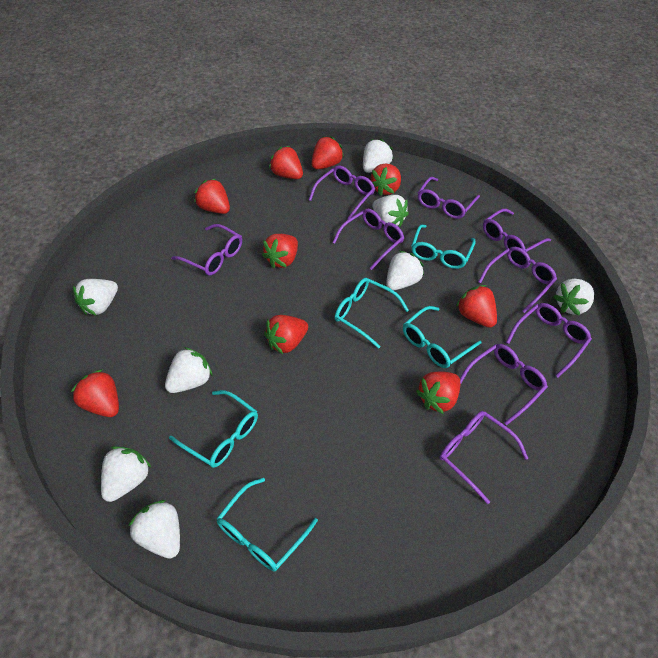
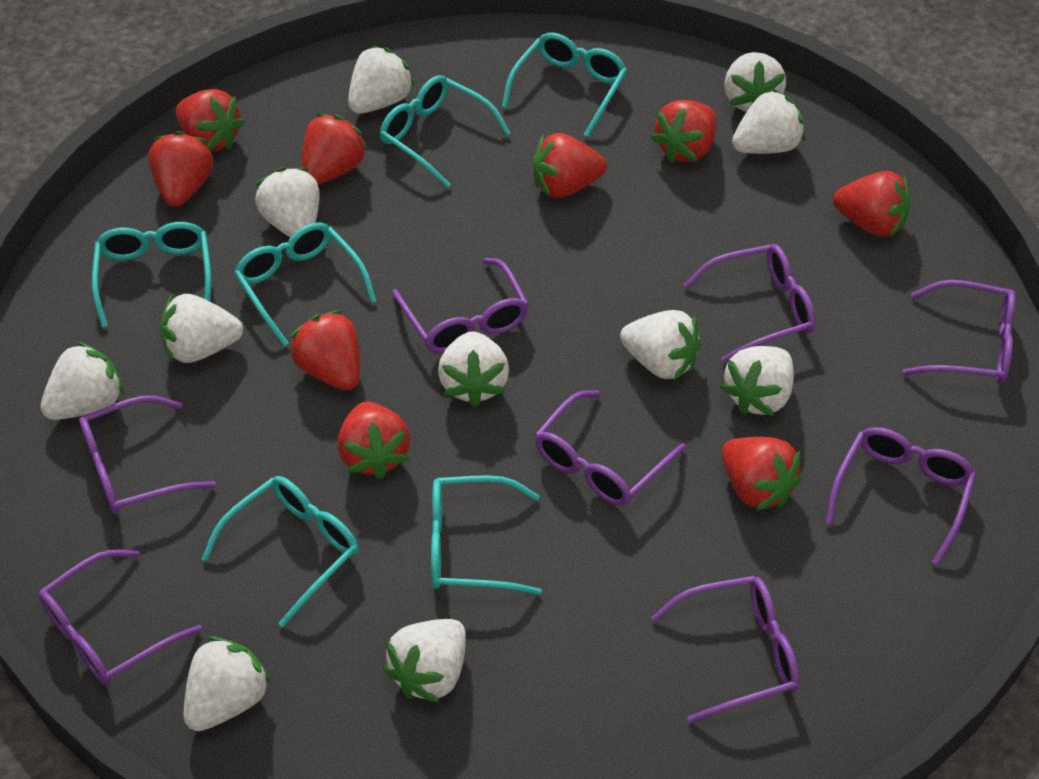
purple glasses: 9 -> 8
turquoise glasses: 5 -> 6
white strawberry: 8 -> 11

